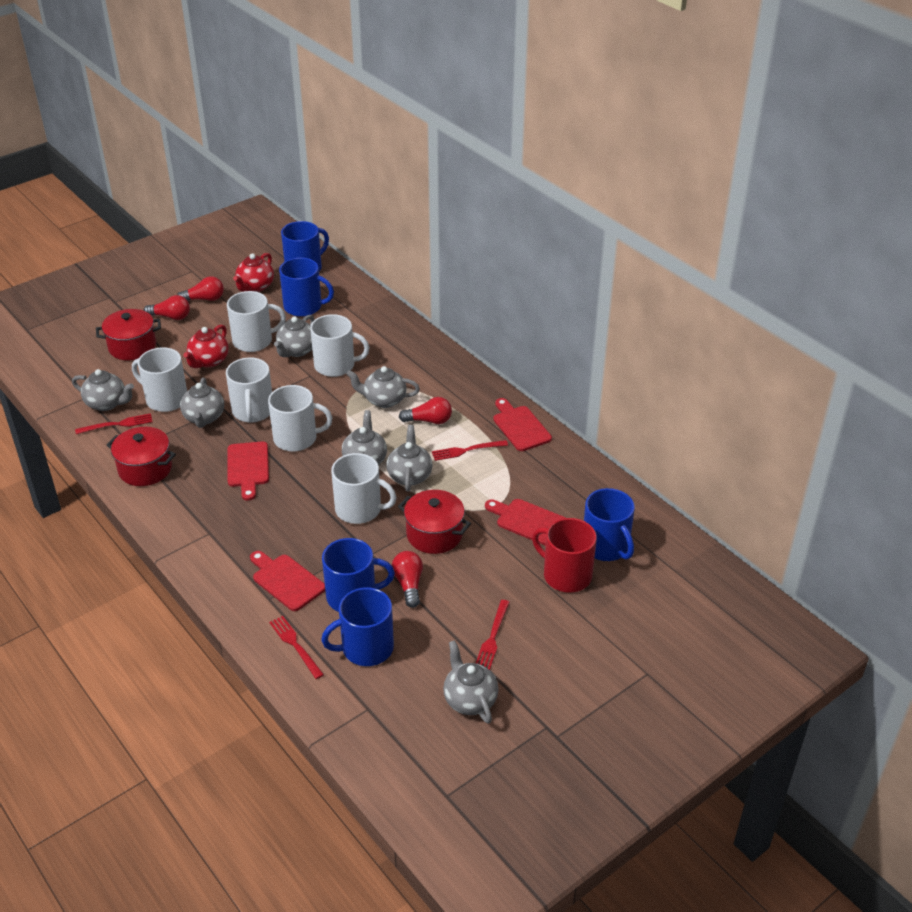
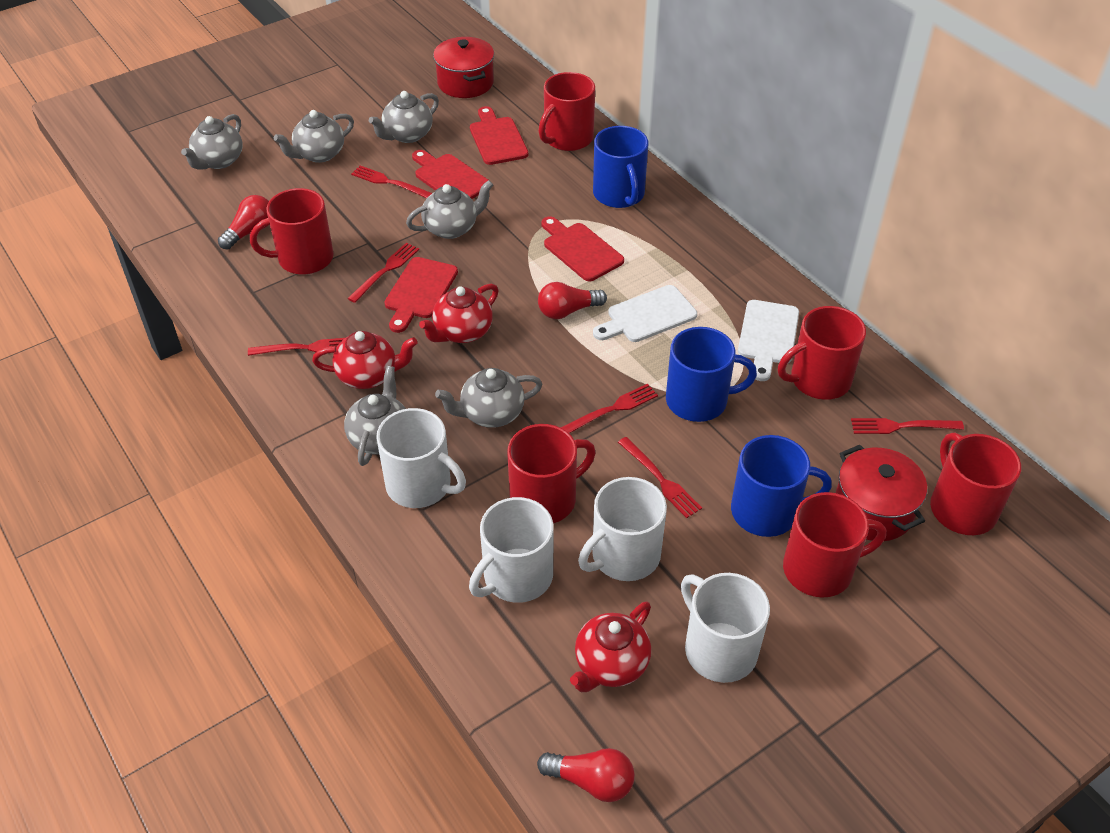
blue mug: 5 -> 3
grey teapot: 7 -> 6
red fork: 4 -> 6
red light bulb: 4 -> 3
red mug: 1 -> 6
red pot: 3 -> 2
red teapot: 2 -> 3
white cutting board: 0 -> 2
white mug: 6 -> 4

